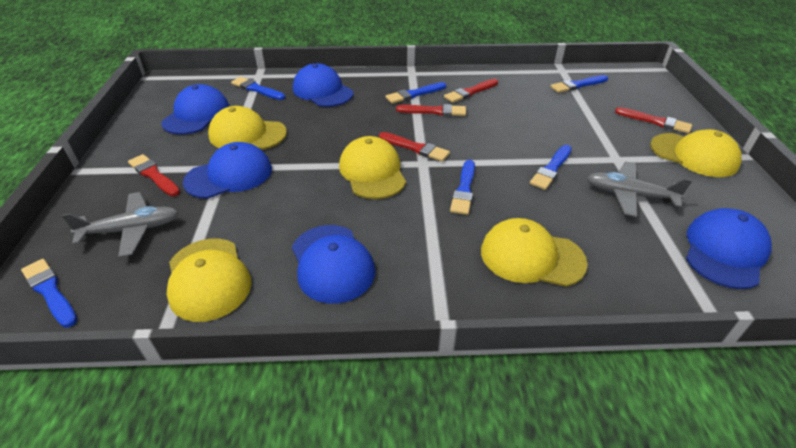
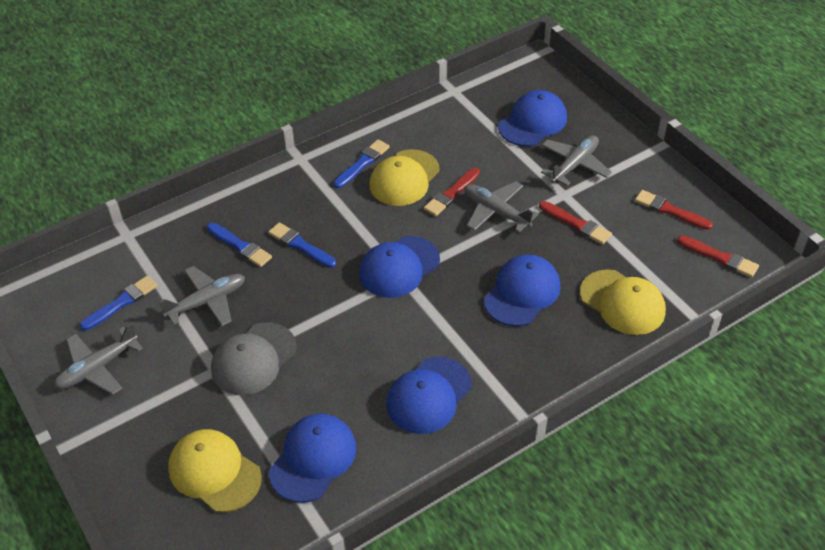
blue brush: 6 -> 4
grey cap: 0 -> 1
grey plane: 2 -> 4
red brush: 5 -> 4
yellow cap: 5 -> 3

